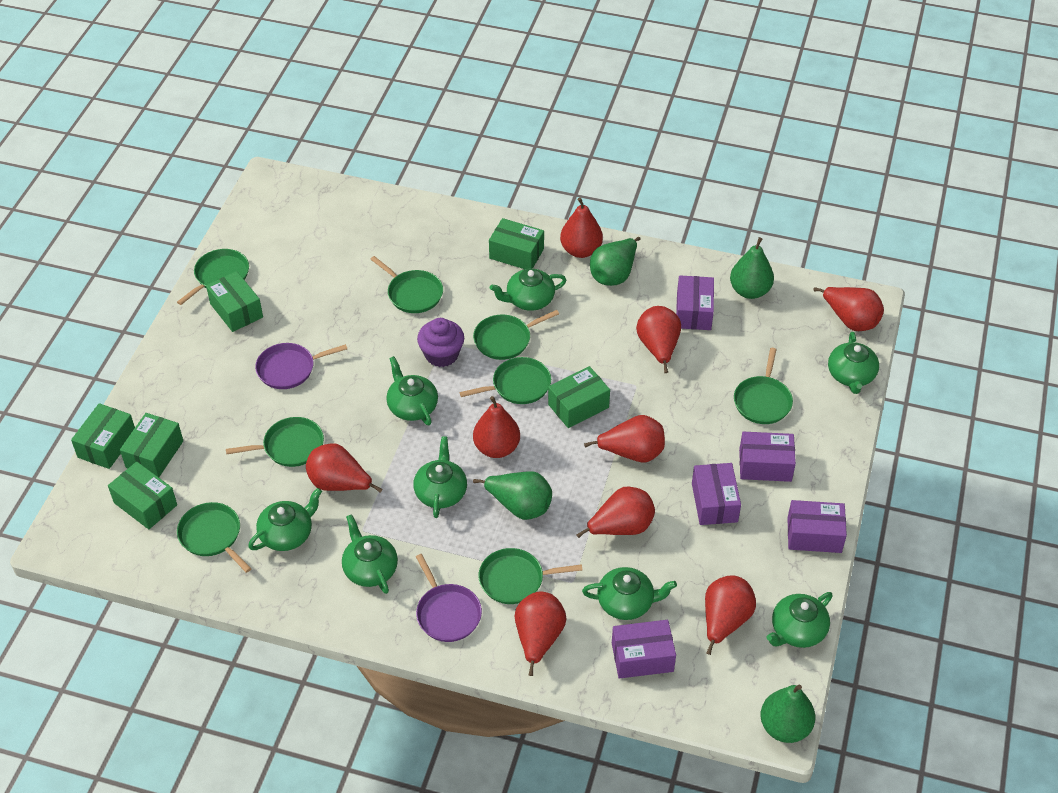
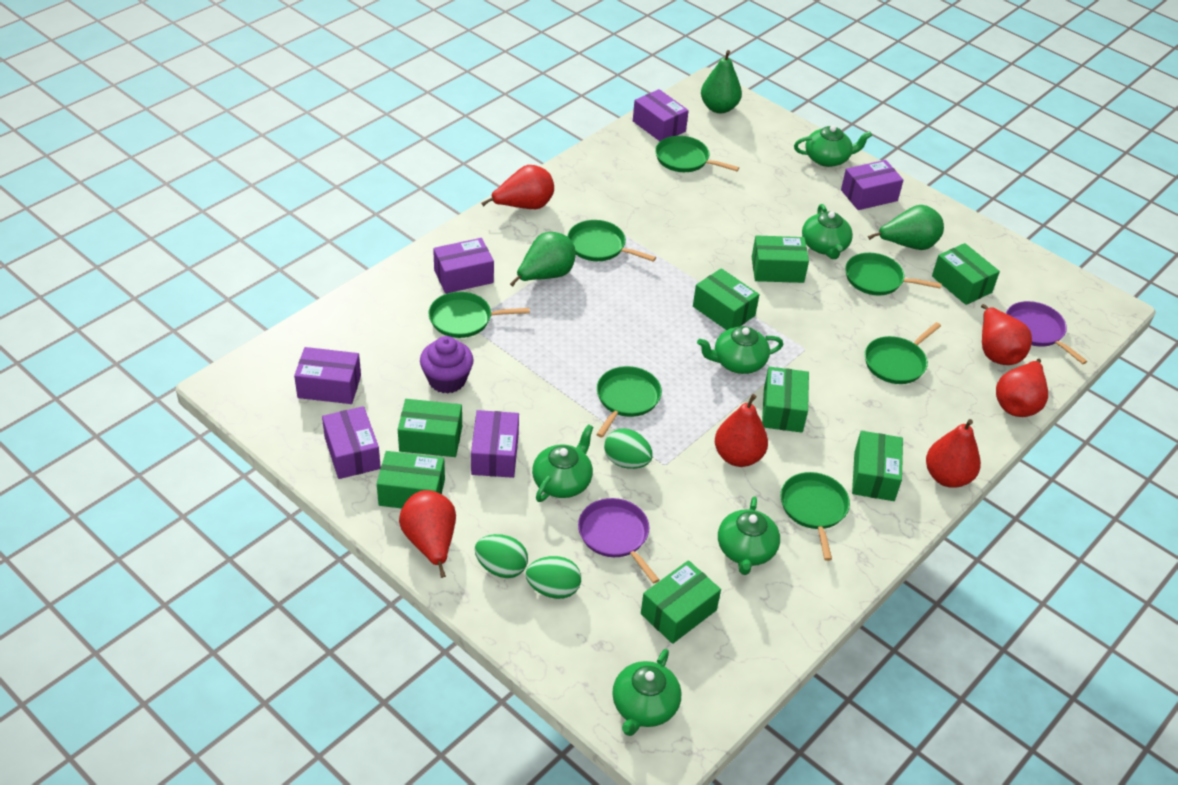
green box: 6 -> 8
green egg: 0 -> 3
green pan: 8 -> 7
green pear: 4 -> 3
green teapot: 8 -> 6
purple box: 5 -> 6
red pear: 9 -> 6

